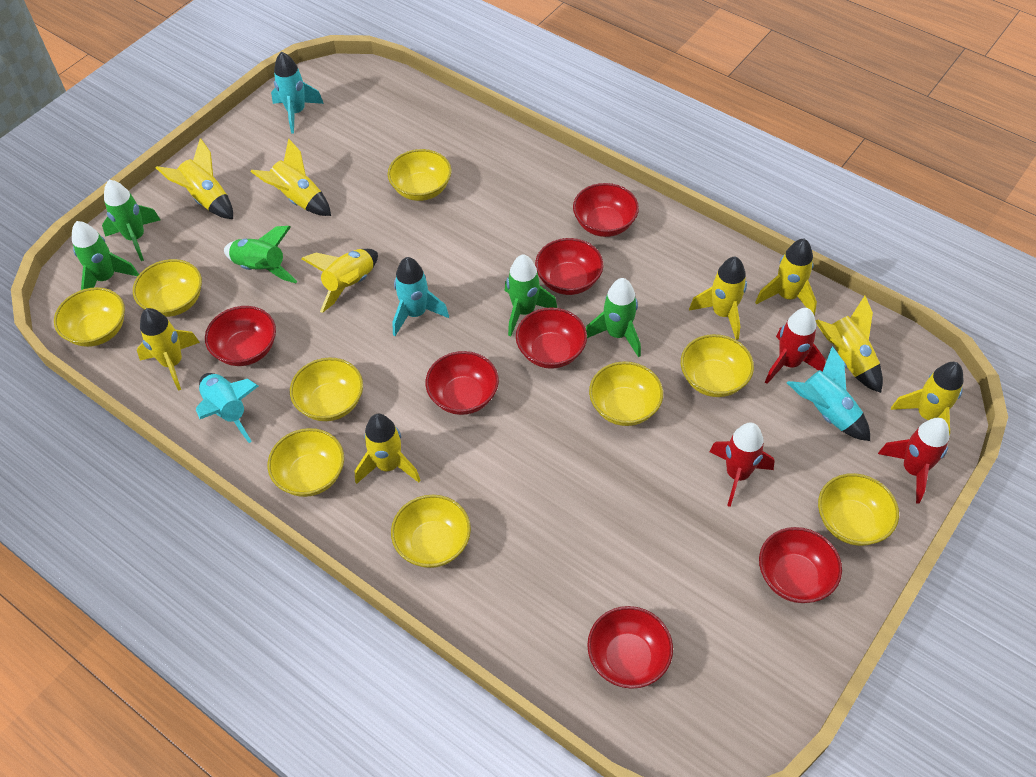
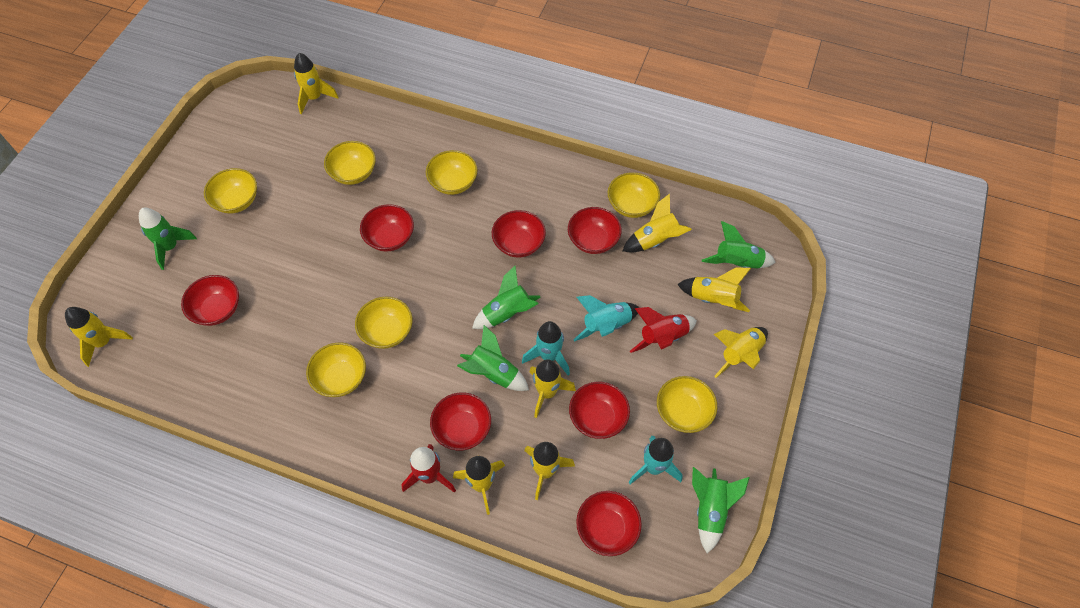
red rocket: 3 -> 2
turquoise rocket: 4 -> 3
yellow bowl: 9 -> 7
yellow rocket: 9 -> 8

